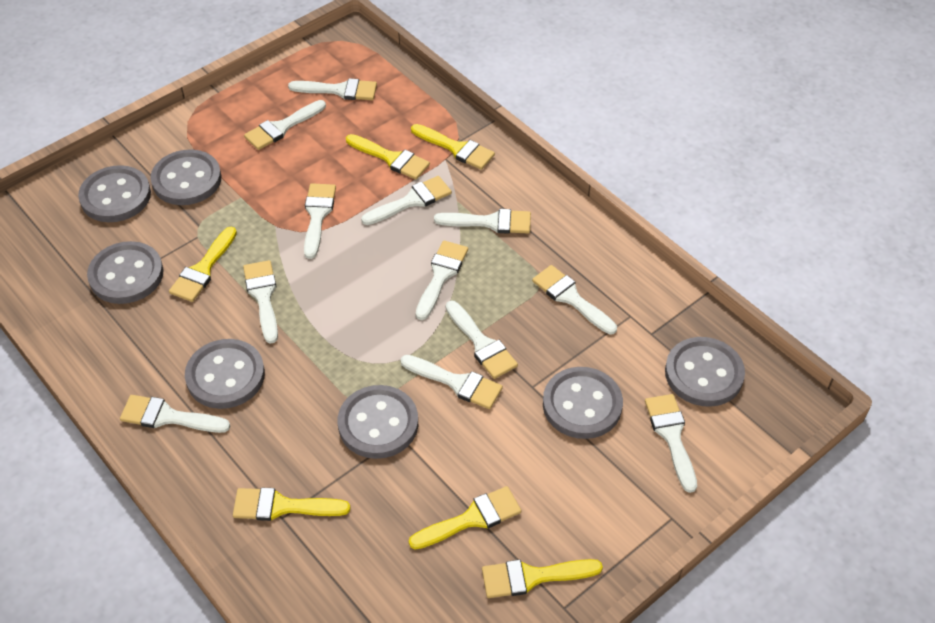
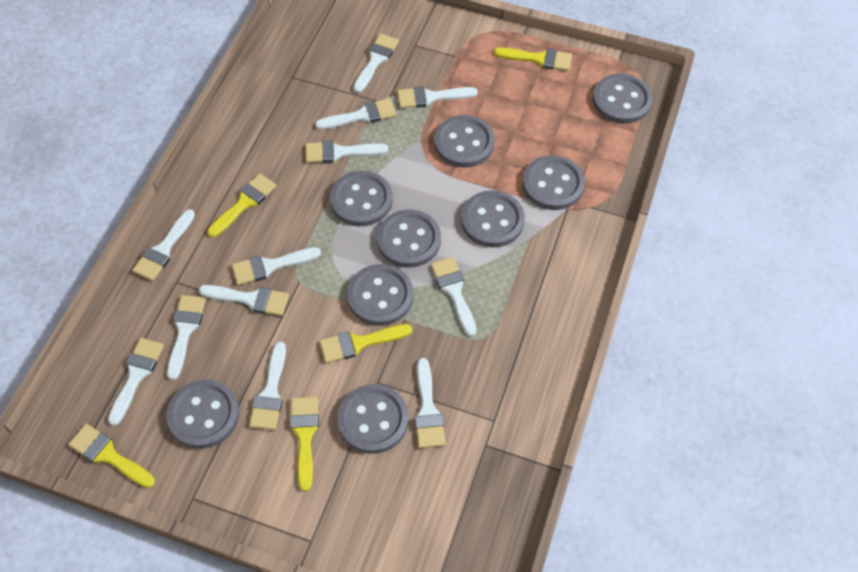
grey button: 7 -> 9
yellow brush: 6 -> 5

